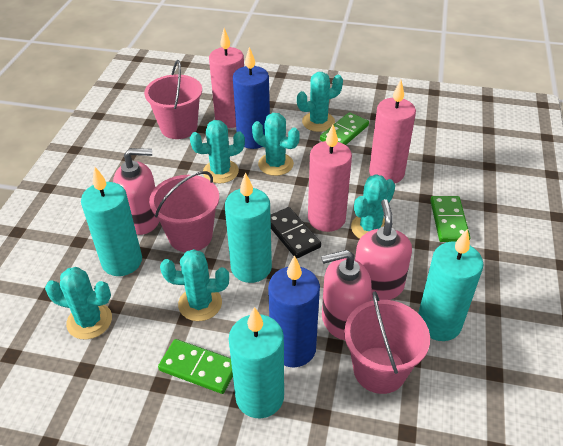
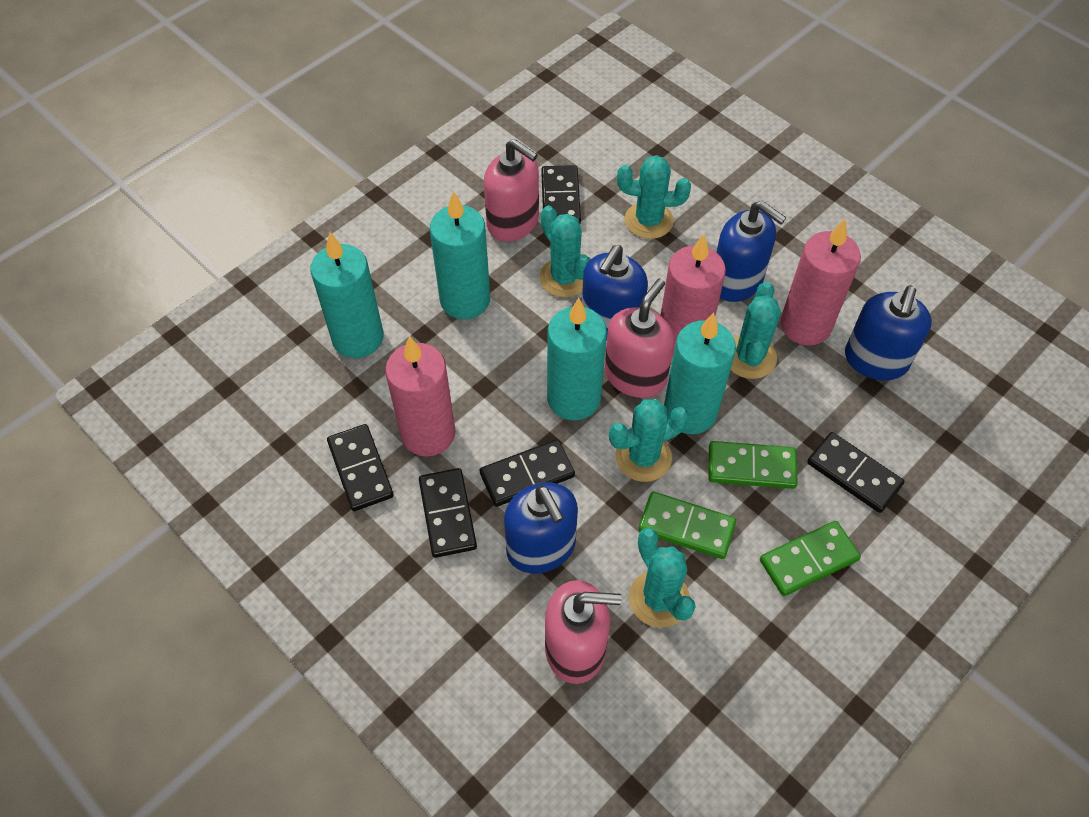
black domino: 1 -> 5
blue candle: 2 -> 0
blue soap dispenser: 0 -> 4
pink bucket: 3 -> 0
turquoise cactus: 6 -> 5

